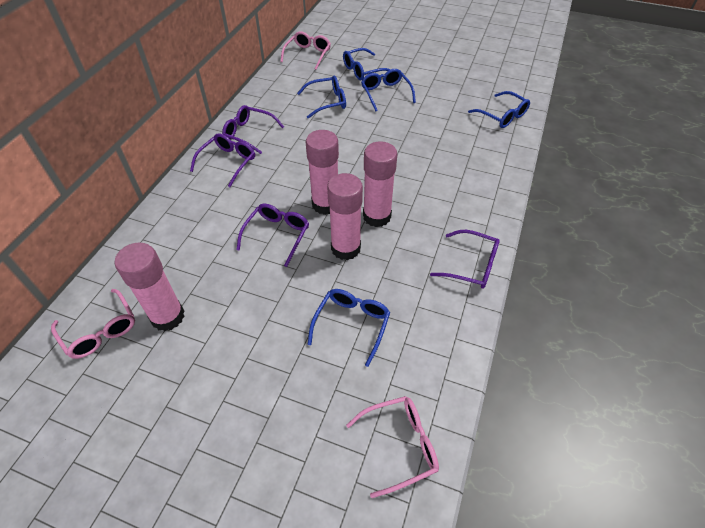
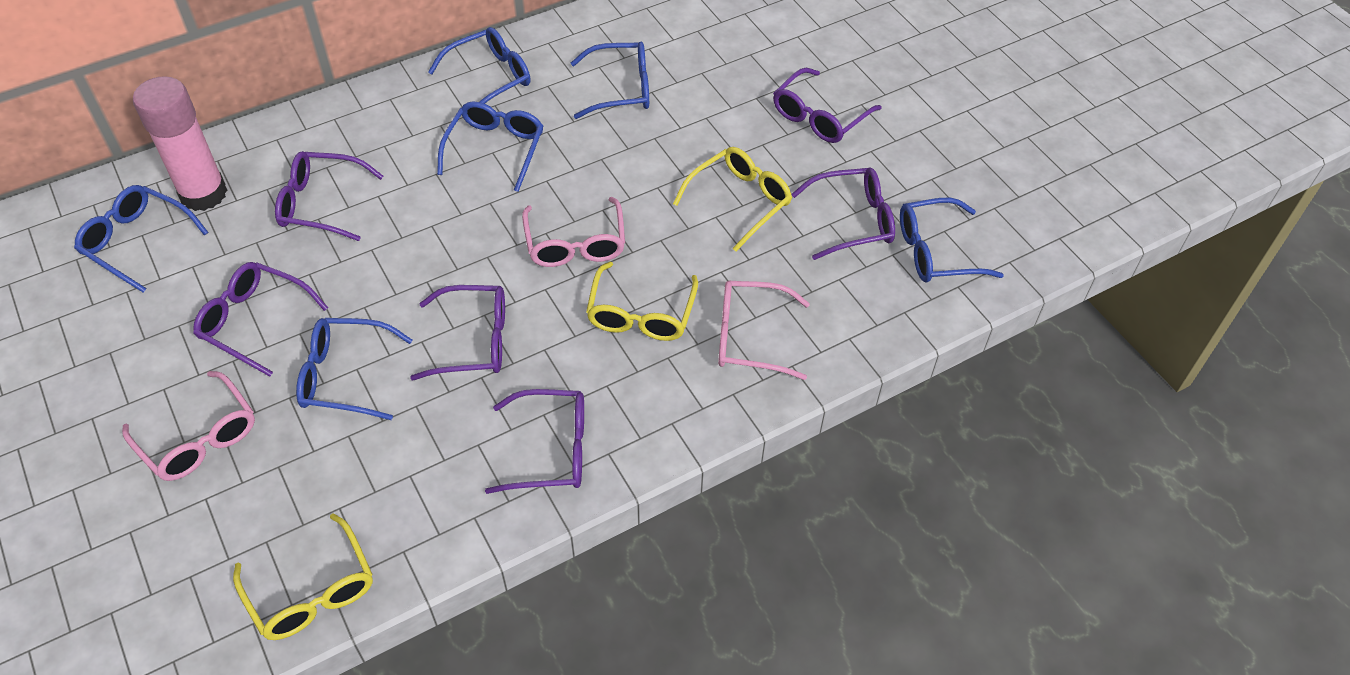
blue glasses: 5 -> 6
pink glue stick: 4 -> 1
purple glasses: 4 -> 6
yellow glasses: 0 -> 3

